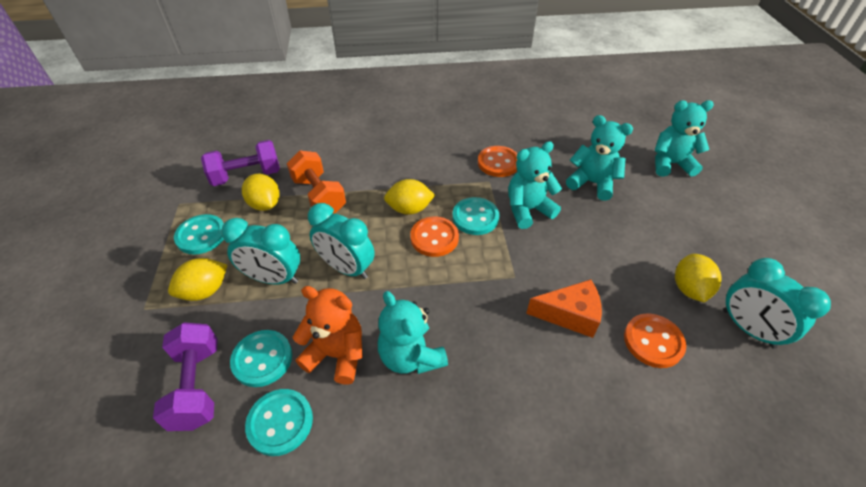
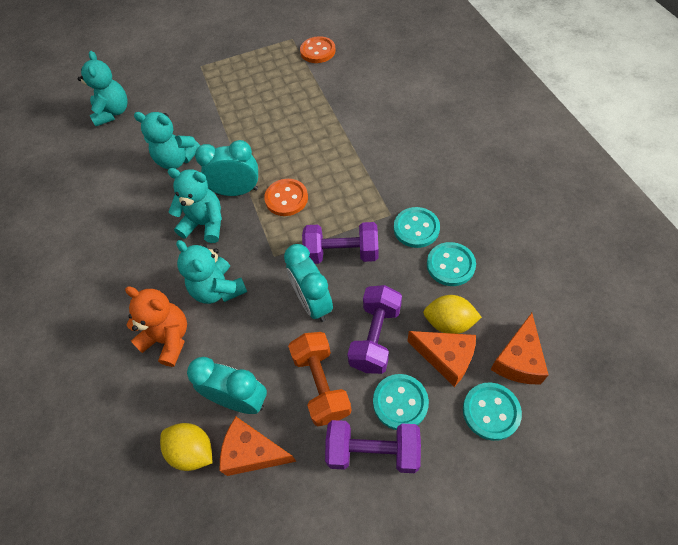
orange button: 3 -> 2
orange cheese: 1 -> 3
purple dumbbell: 2 -> 3
yellow lemon: 4 -> 2

